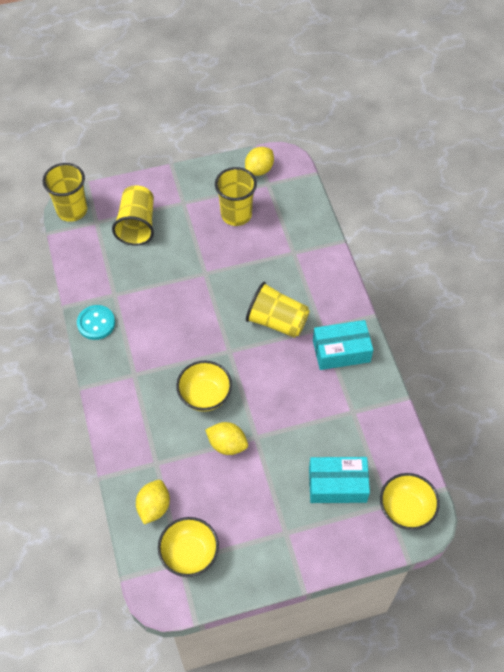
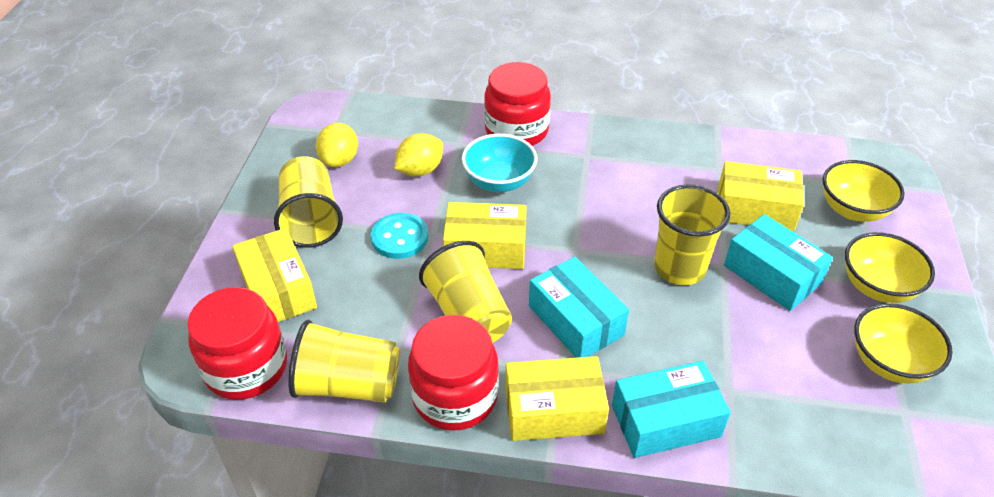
red jar: 0 -> 3
turquoise bowl: 0 -> 1
turquoise box: 2 -> 3
yellow box: 0 -> 4
yellow lemon: 3 -> 2

